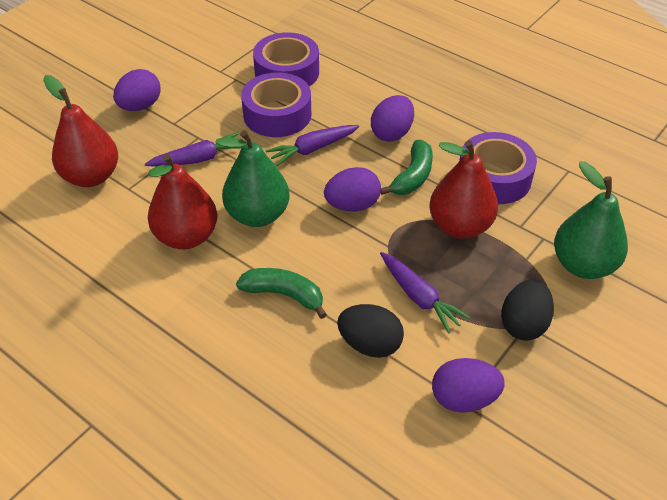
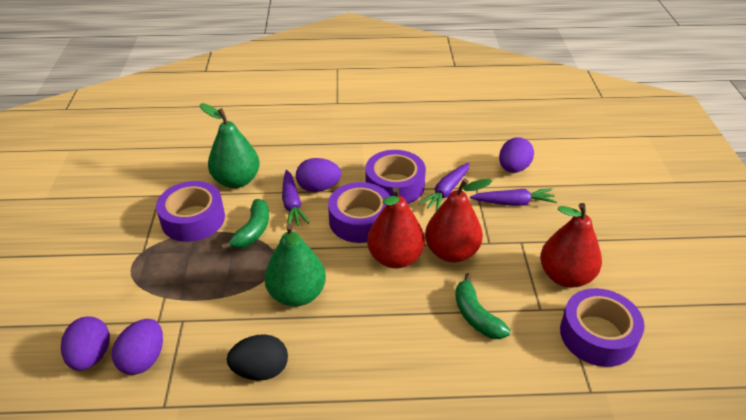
black egg: 2 -> 1
purple tape: 3 -> 4

